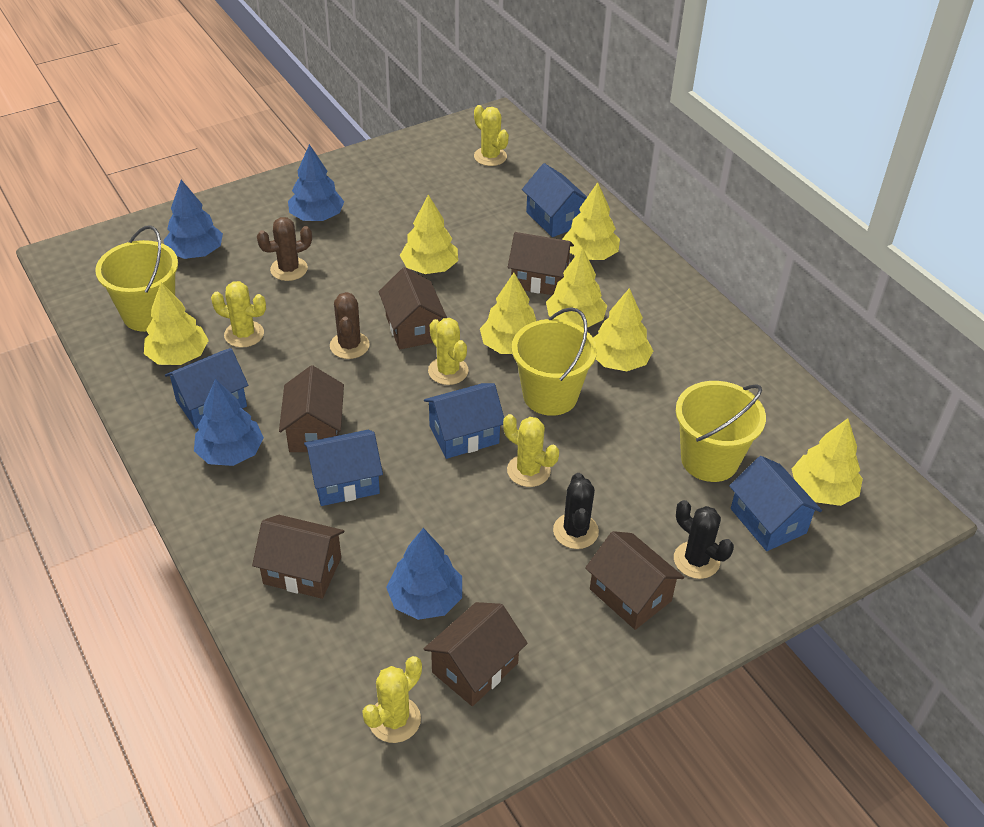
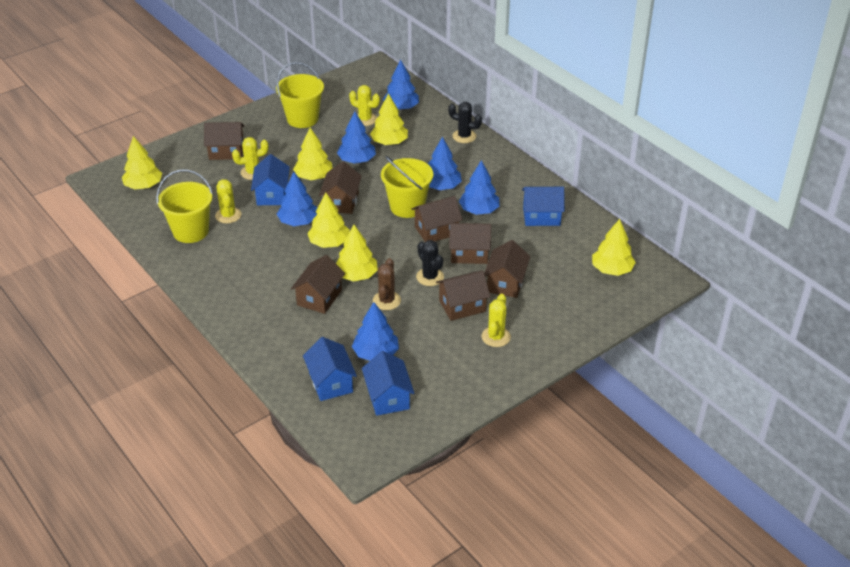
blue house: 5 -> 4
blue tree: 4 -> 6
brown cactus: 2 -> 1
brown house: 6 -> 7
yellow cactus: 5 -> 4
yellow tree: 7 -> 6

